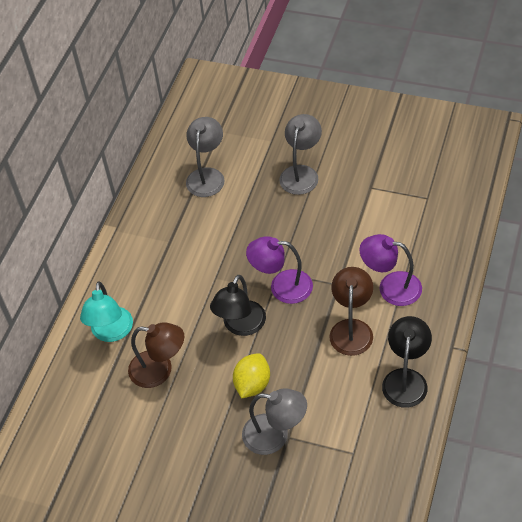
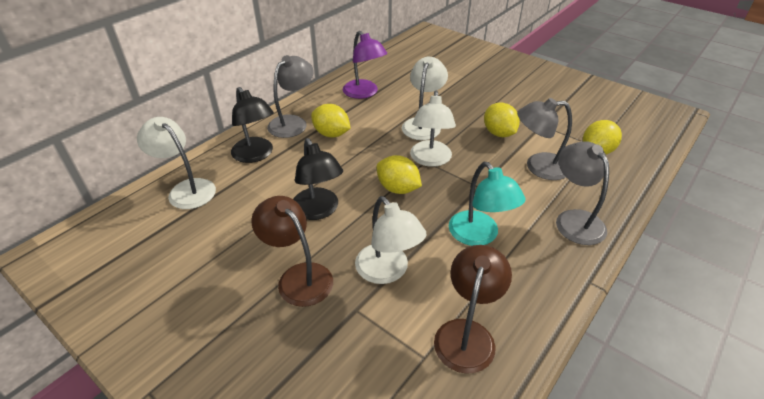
purple lamp: 2 -> 1
white lamp: 0 -> 4
yellow lemon: 1 -> 4

